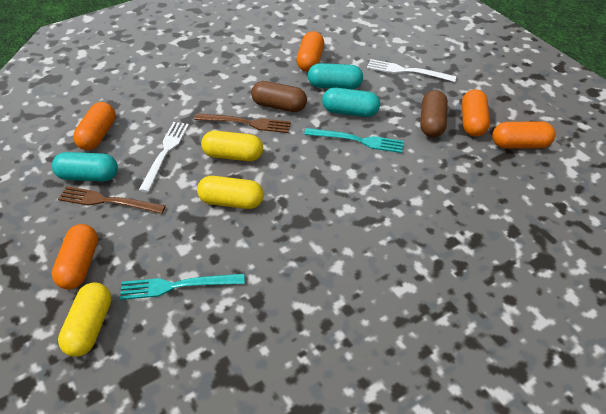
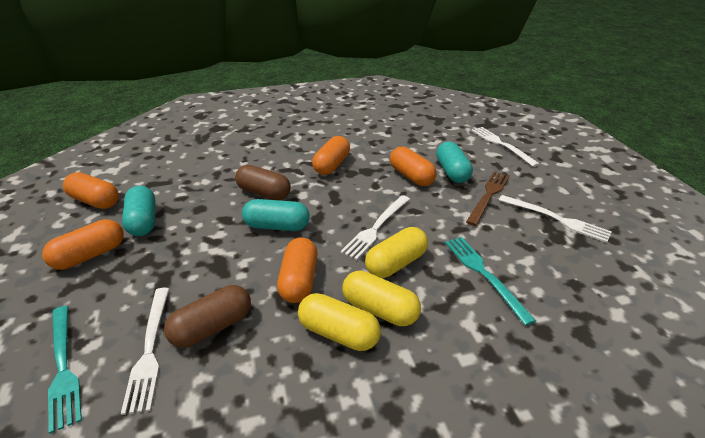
brown fork: 2 -> 1
white fork: 2 -> 4

